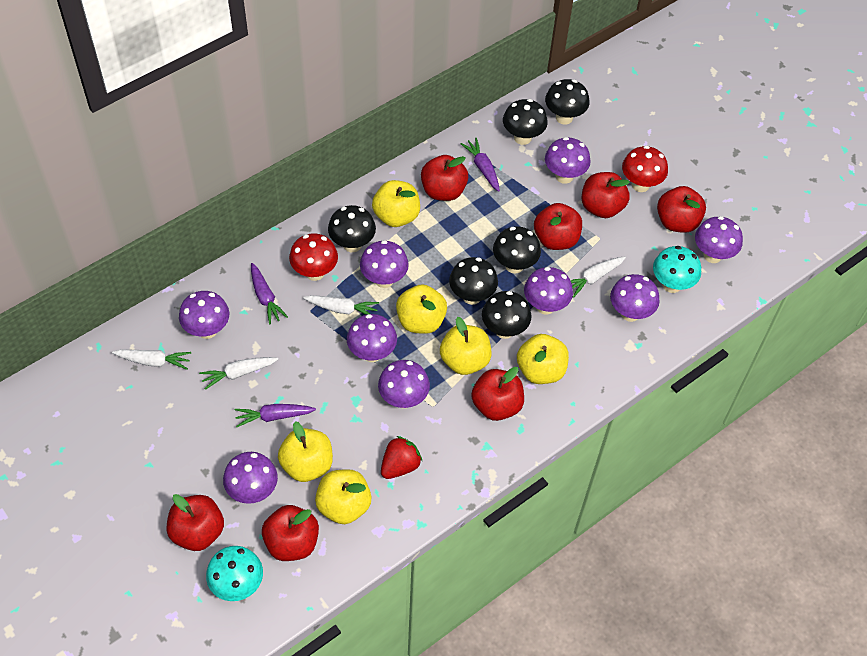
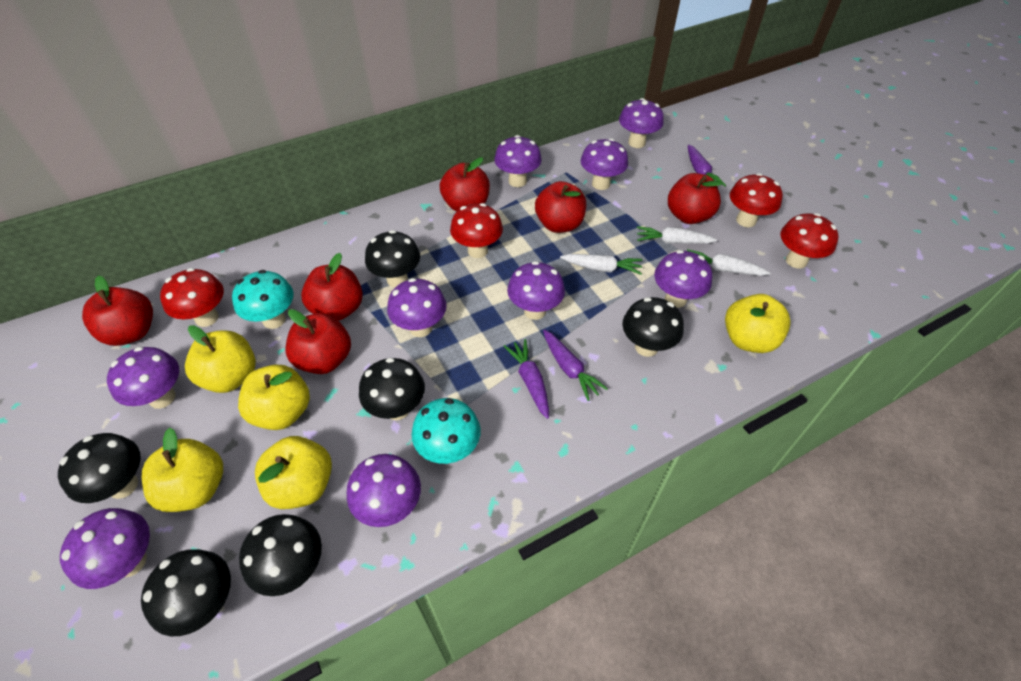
red apple: 7 -> 6
red mushroom: 2 -> 4
red strawberry: 1 -> 0
white carrot: 4 -> 3
yellow apple: 6 -> 5

